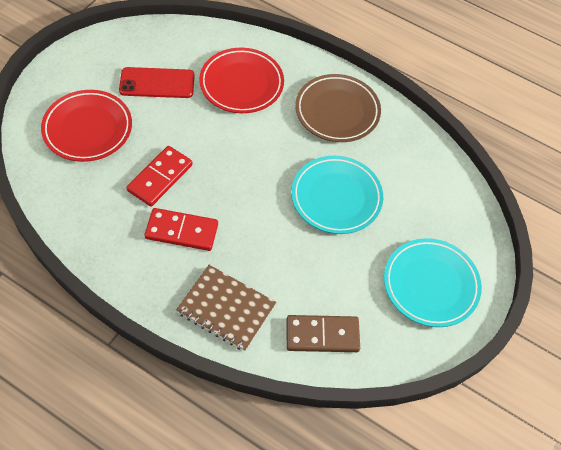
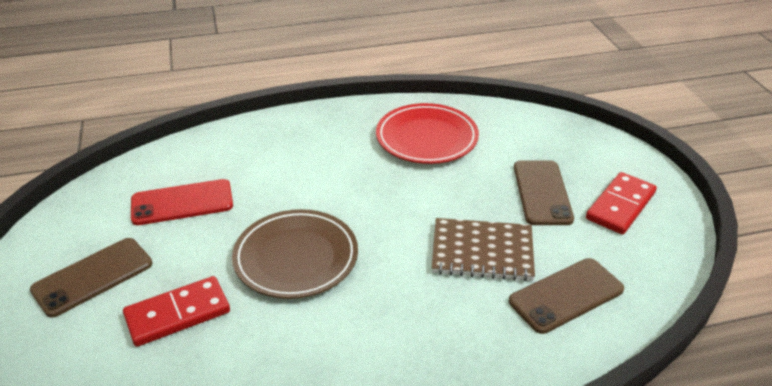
brown domino: 1 -> 0
brown phone: 0 -> 3
red plate: 2 -> 1
turquoise plate: 2 -> 0

